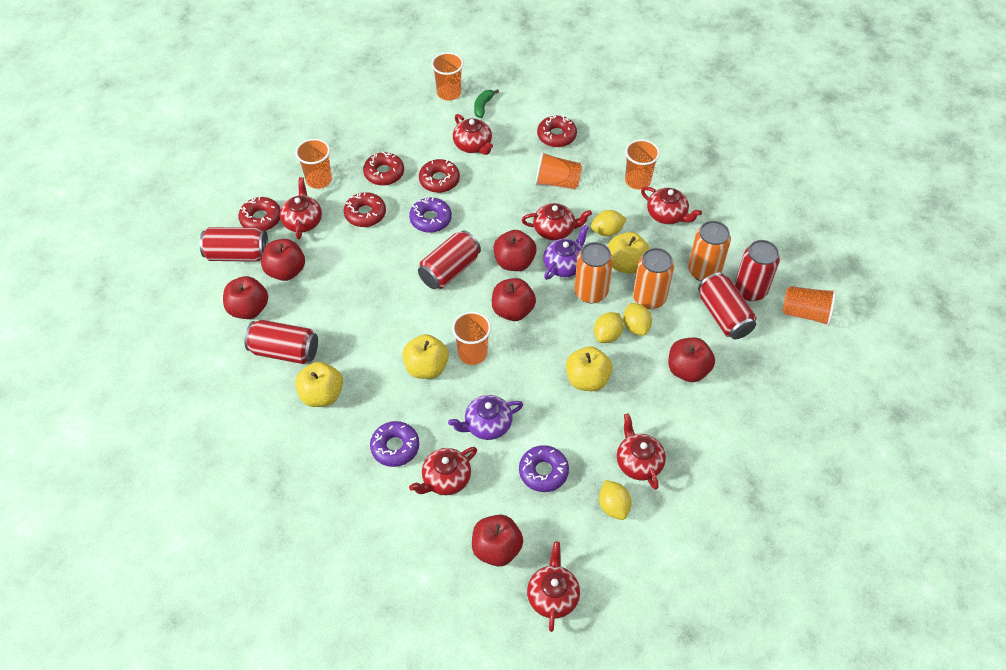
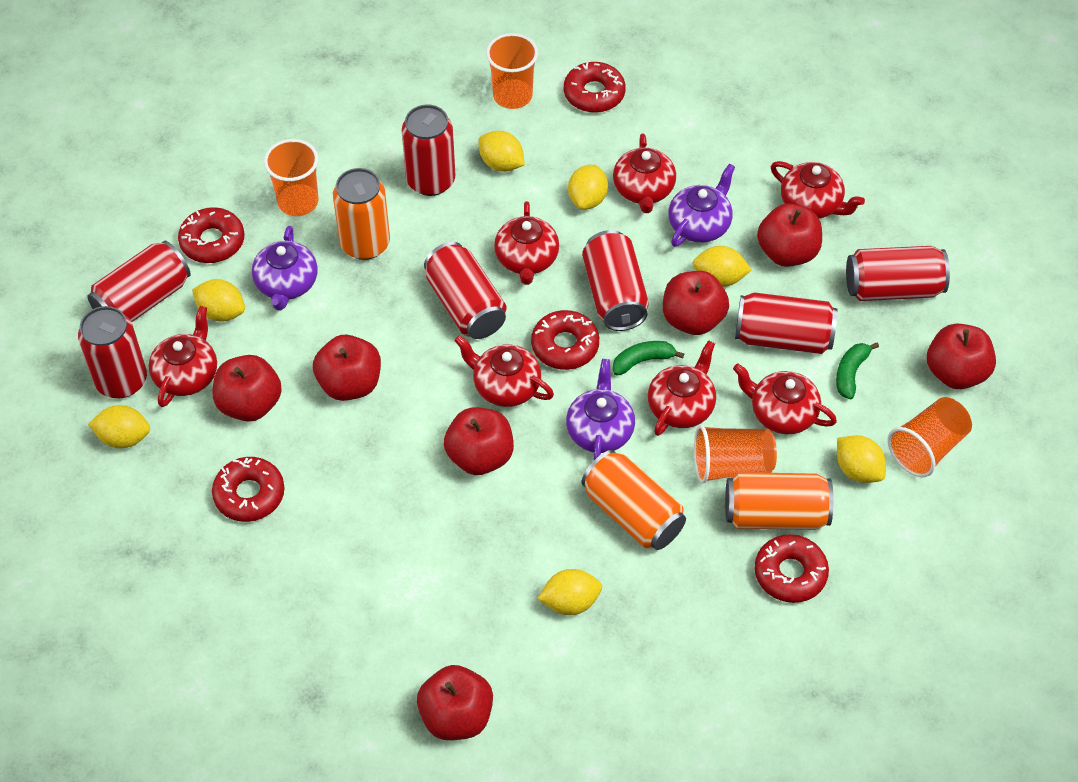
green banana: 1 -> 2
orange cup: 6 -> 4
purple donut: 3 -> 0
purple teapot: 2 -> 3
red apple: 6 -> 7
red can: 5 -> 7
yellow apple: 4 -> 0
yellow lemon: 4 -> 7

